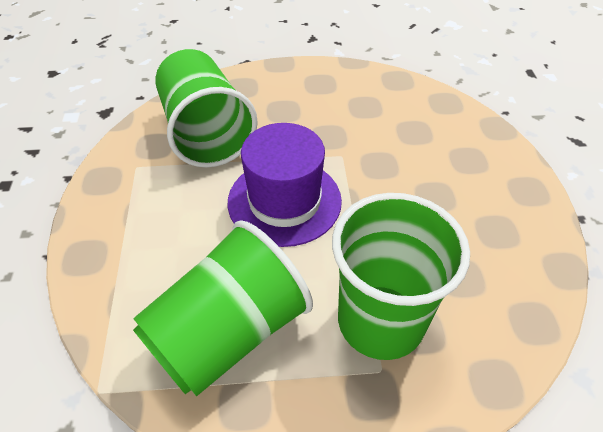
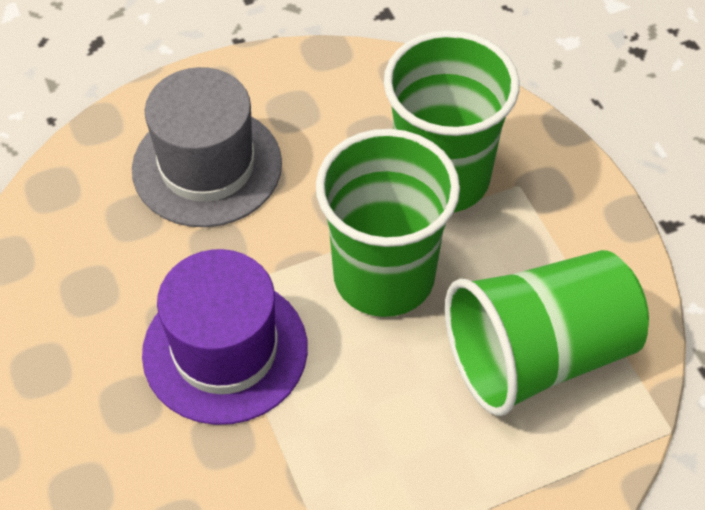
grey hat: 0 -> 1

